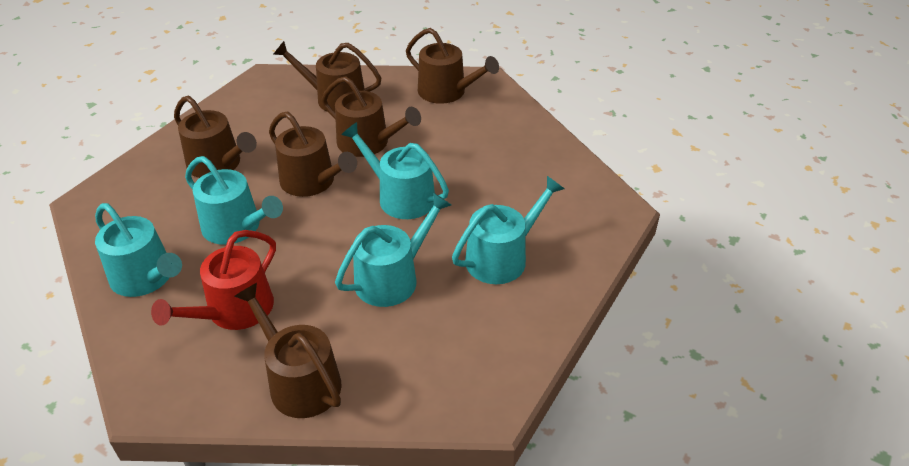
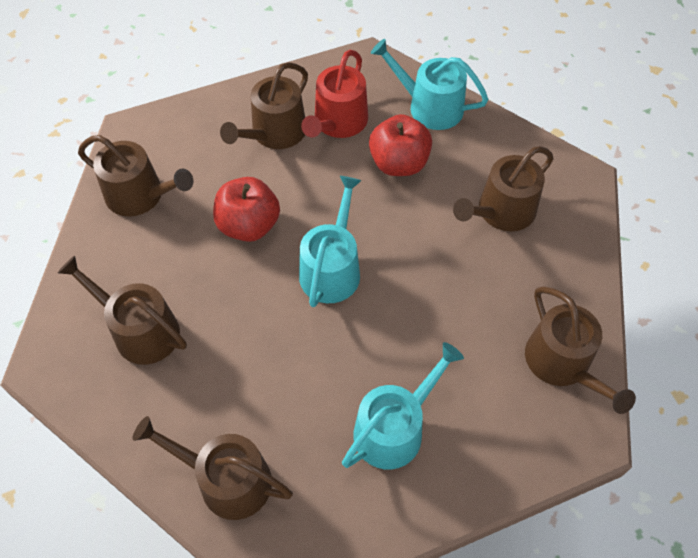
red apple: 0 -> 2
turquoise watering can: 5 -> 3

